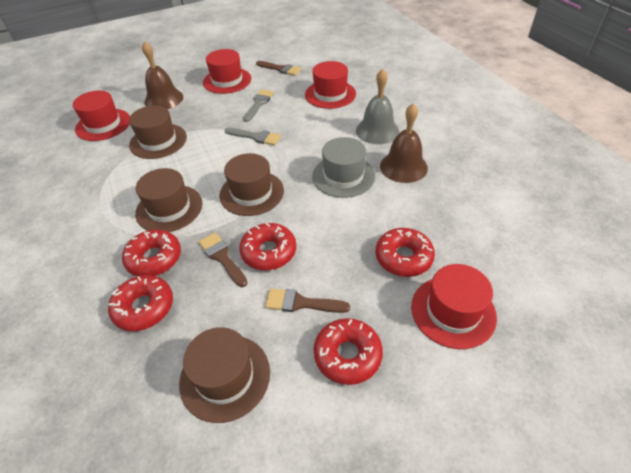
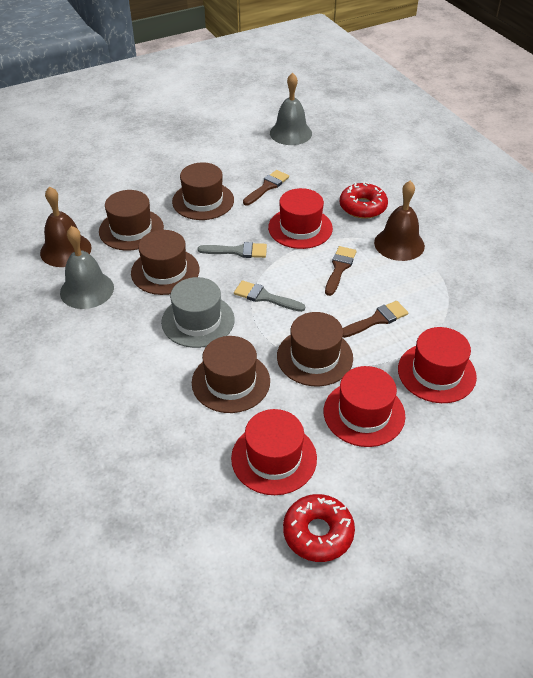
brown hat: 4 -> 5
grey bell: 1 -> 2
red donut: 5 -> 2

